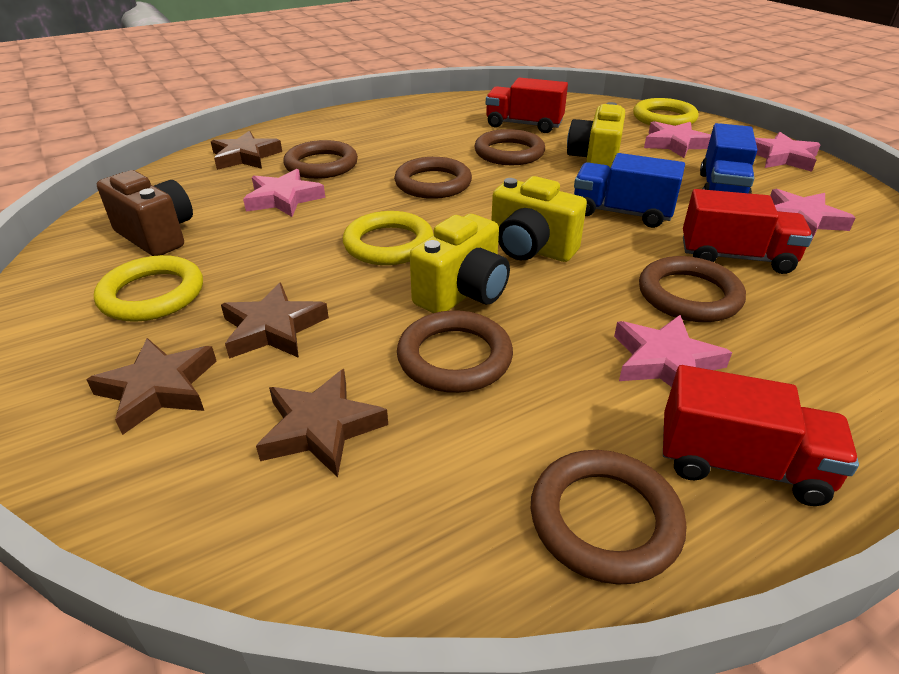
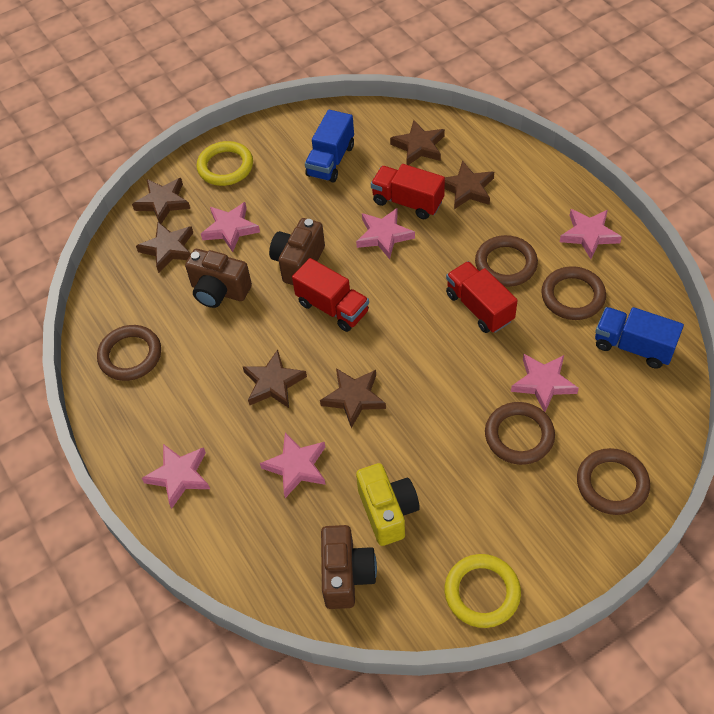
brown camera: 1 -> 3
brown ring: 6 -> 5
brown star: 4 -> 6
pink star: 5 -> 6
yellow camera: 3 -> 1
yellow ring: 3 -> 2

